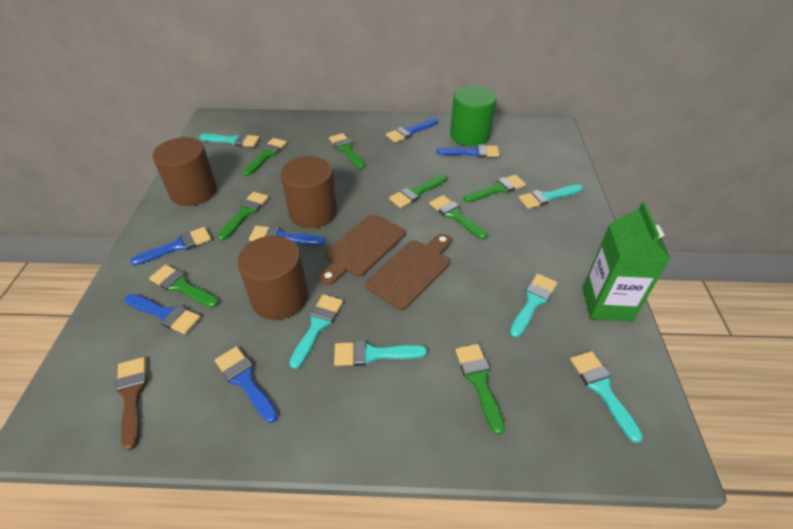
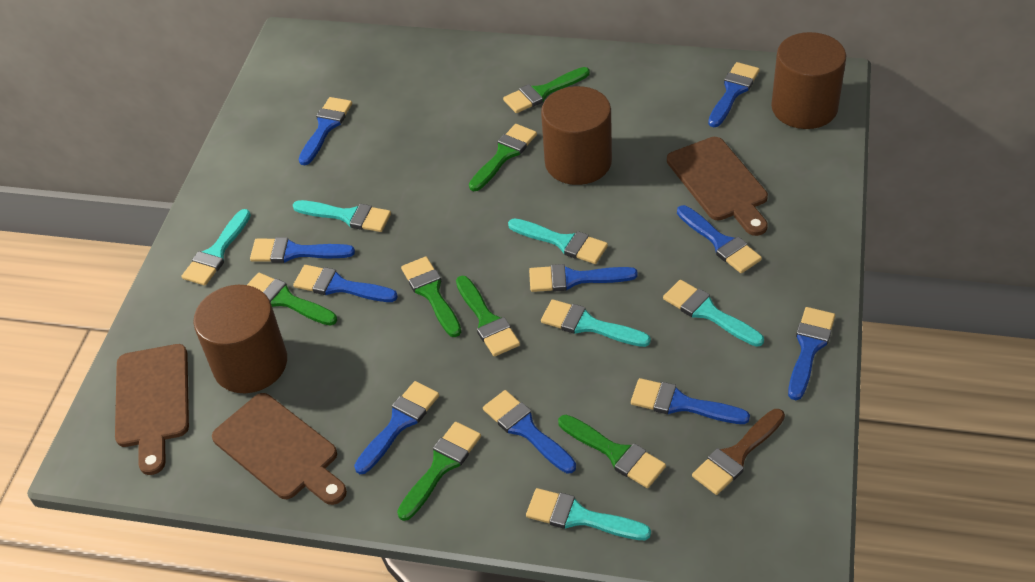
blue brush: 6 -> 10
brown cutting board: 2 -> 3
green brush: 8 -> 7
green carton: 1 -> 0
green cylinder: 1 -> 0

